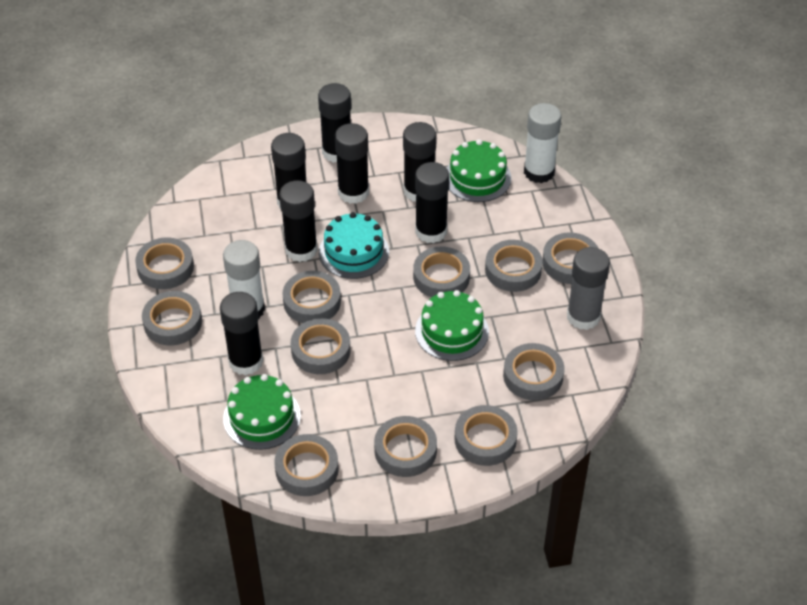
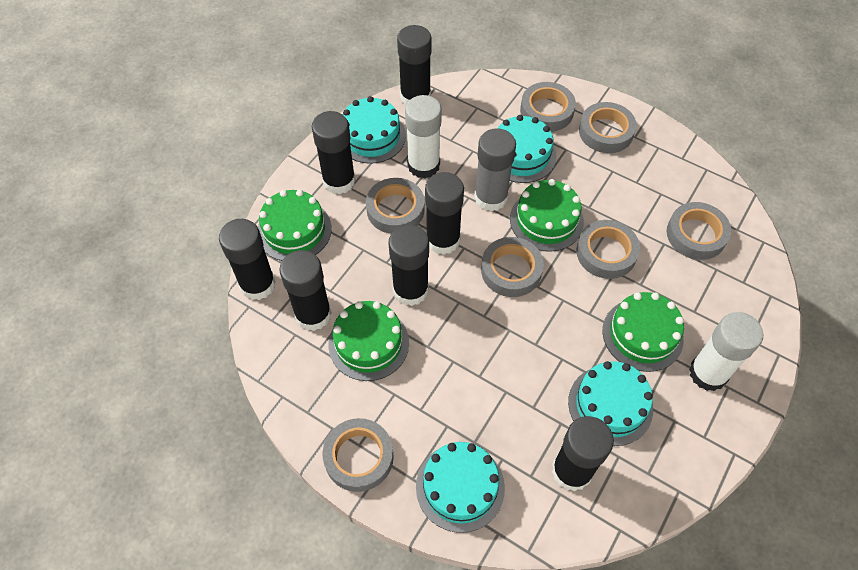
green cake: 3 -> 4
grey tape: 11 -> 7
turquoise cake: 1 -> 4

